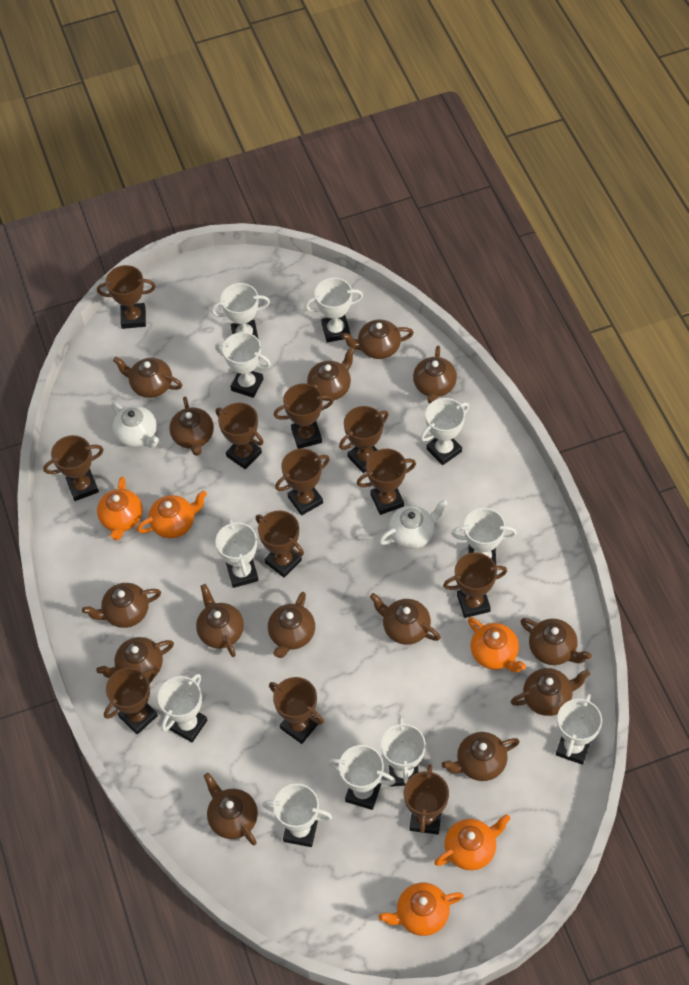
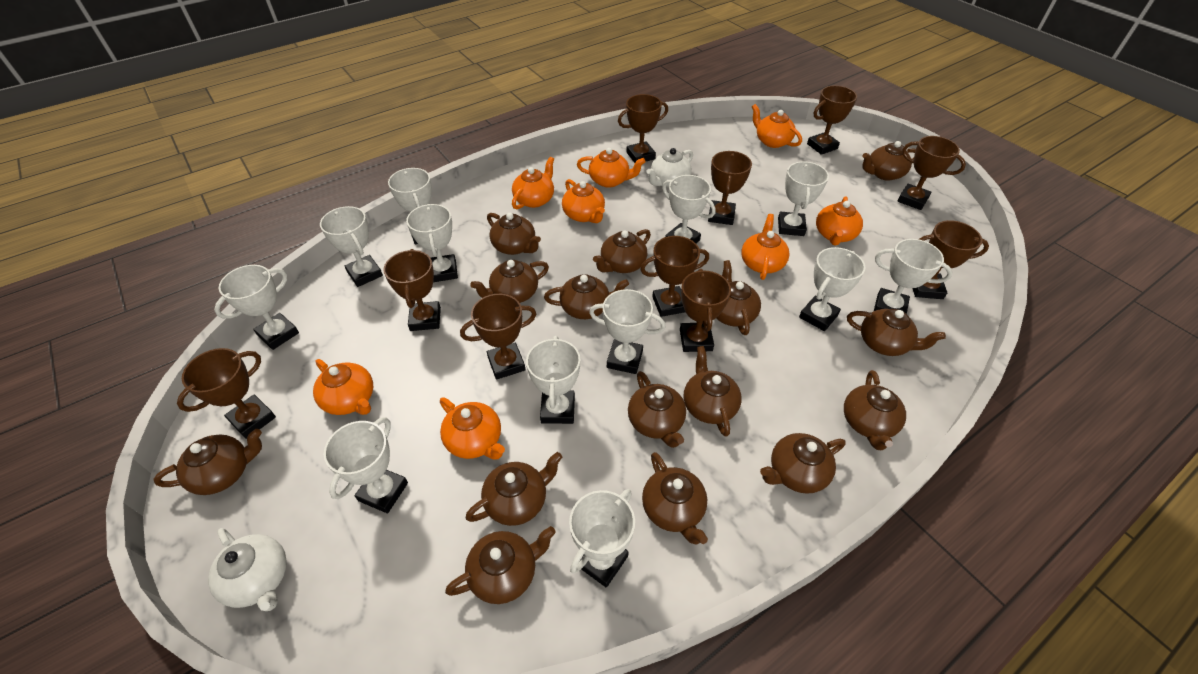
brown teapot: 14 -> 15
brown trophy: 12 -> 10
orange teapot: 5 -> 8
white trophy: 11 -> 12

